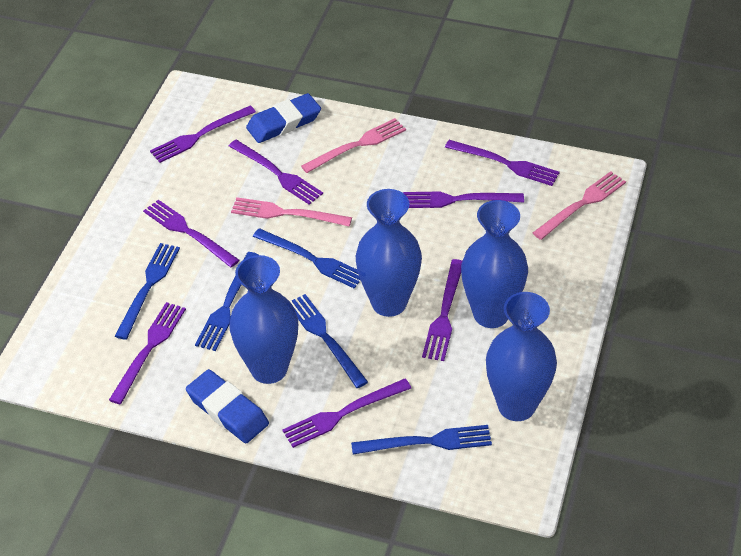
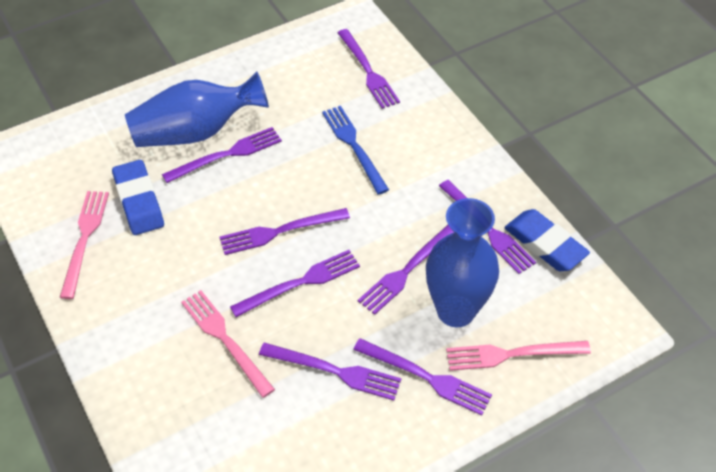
blue fork: 5 -> 1
blue vase: 4 -> 2

